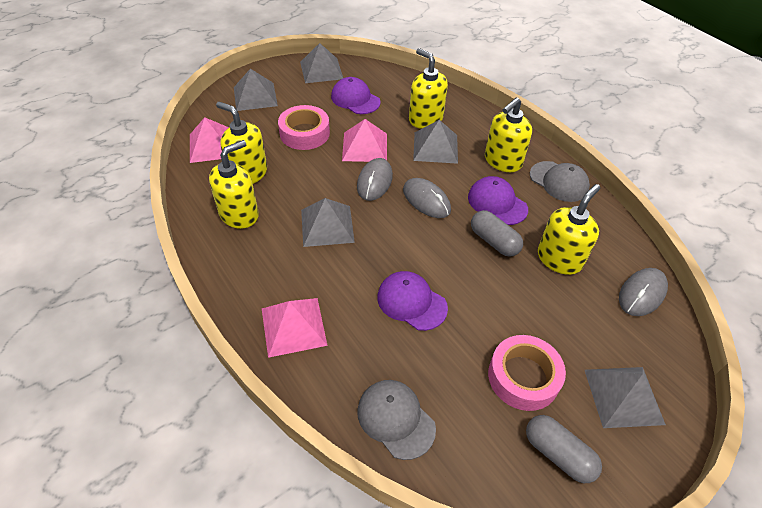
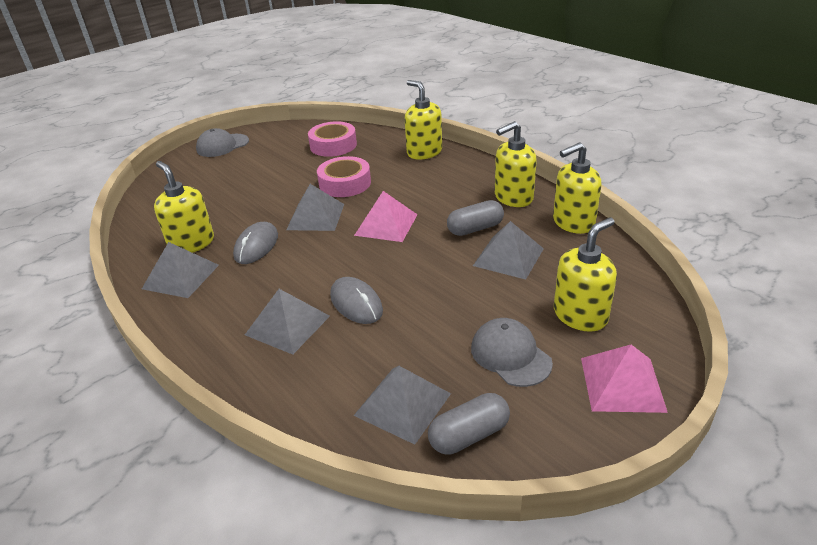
grey mouse: 3 -> 2
pink pyramid: 3 -> 2
purple cap: 3 -> 0

